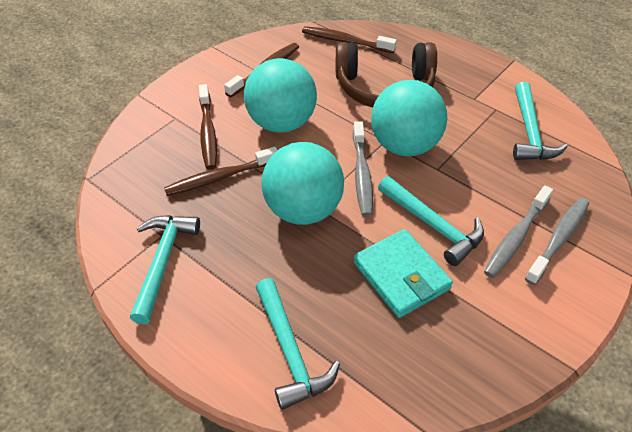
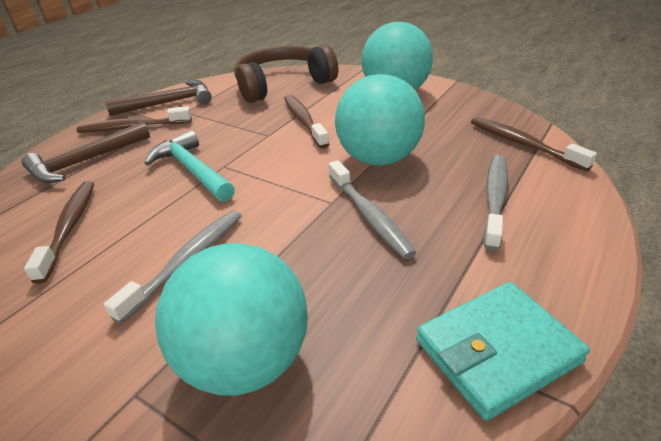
brown hammer: 0 -> 2
turquoise hammer: 4 -> 1

